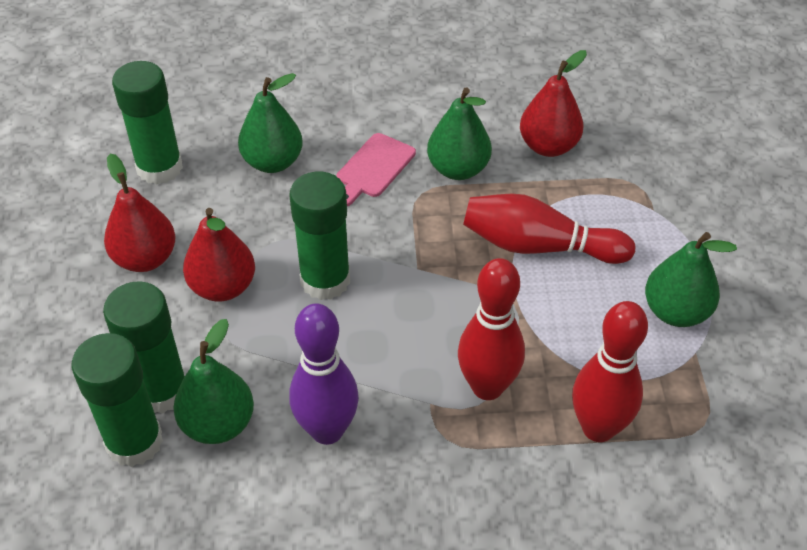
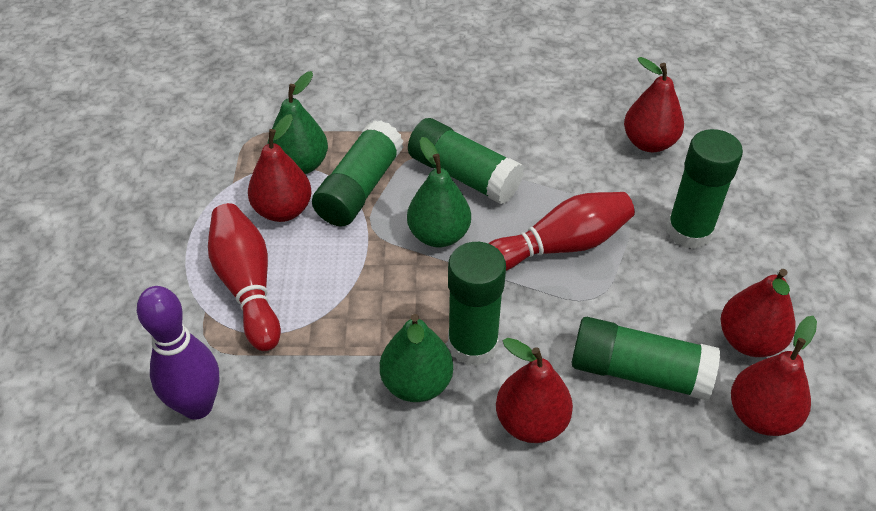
green glue stick: 4 -> 5
green pear: 4 -> 3
pink cutting board: 1 -> 0
red bowling pin: 3 -> 2
red pear: 3 -> 5

